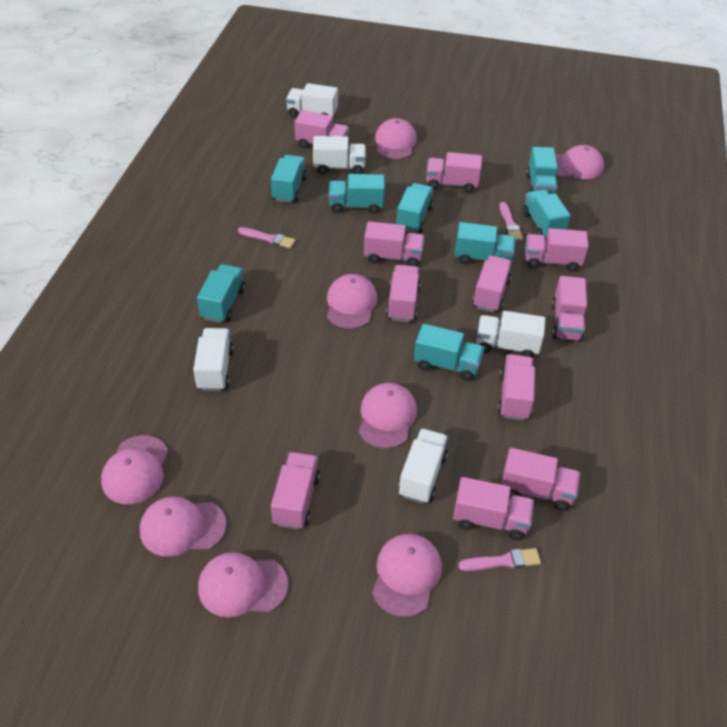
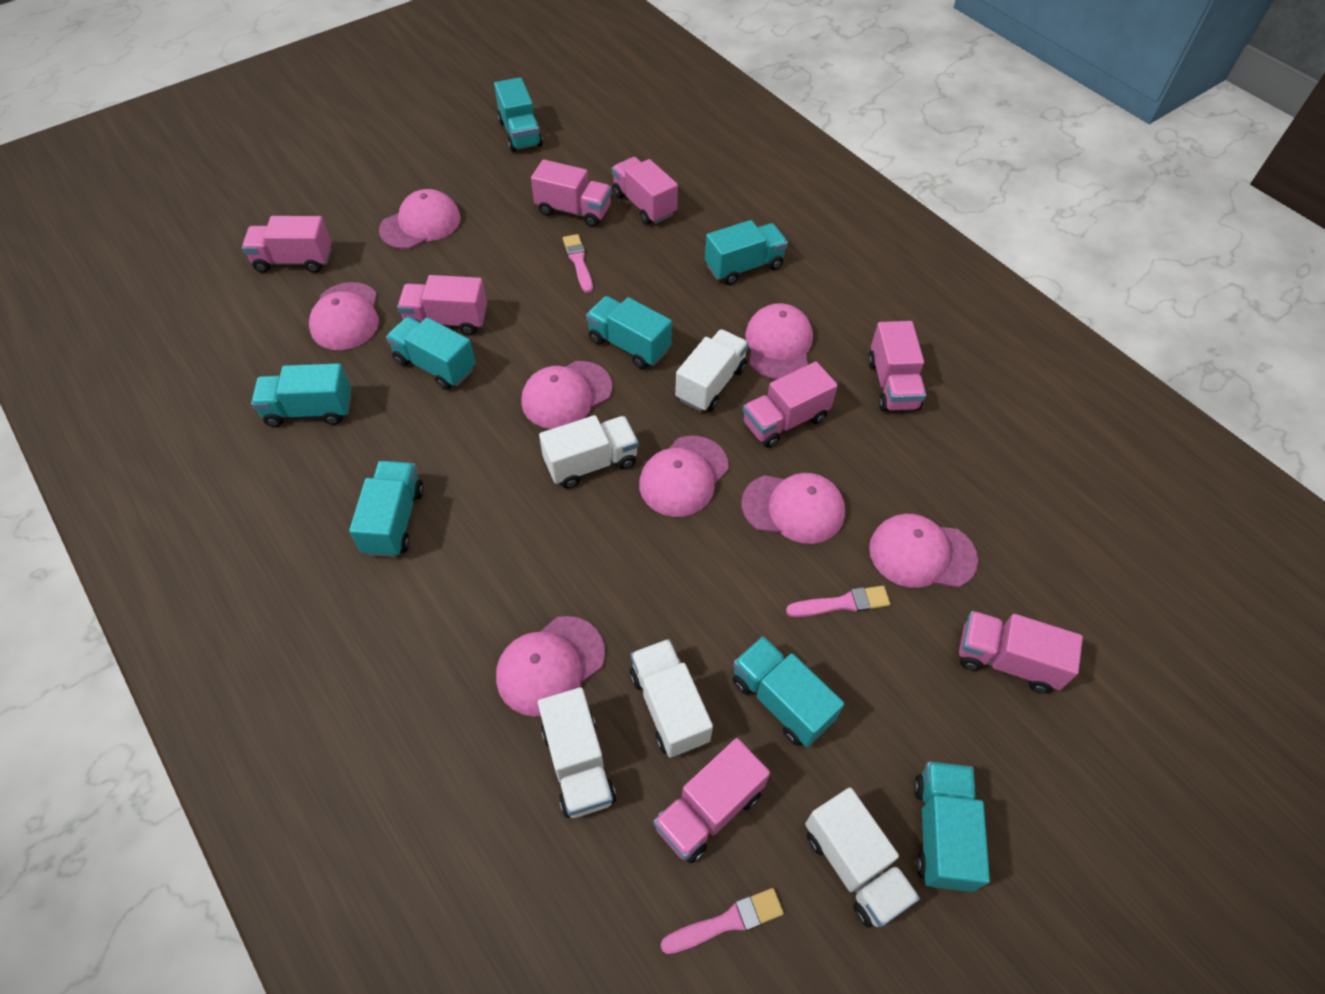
pink truck: 11 -> 8

